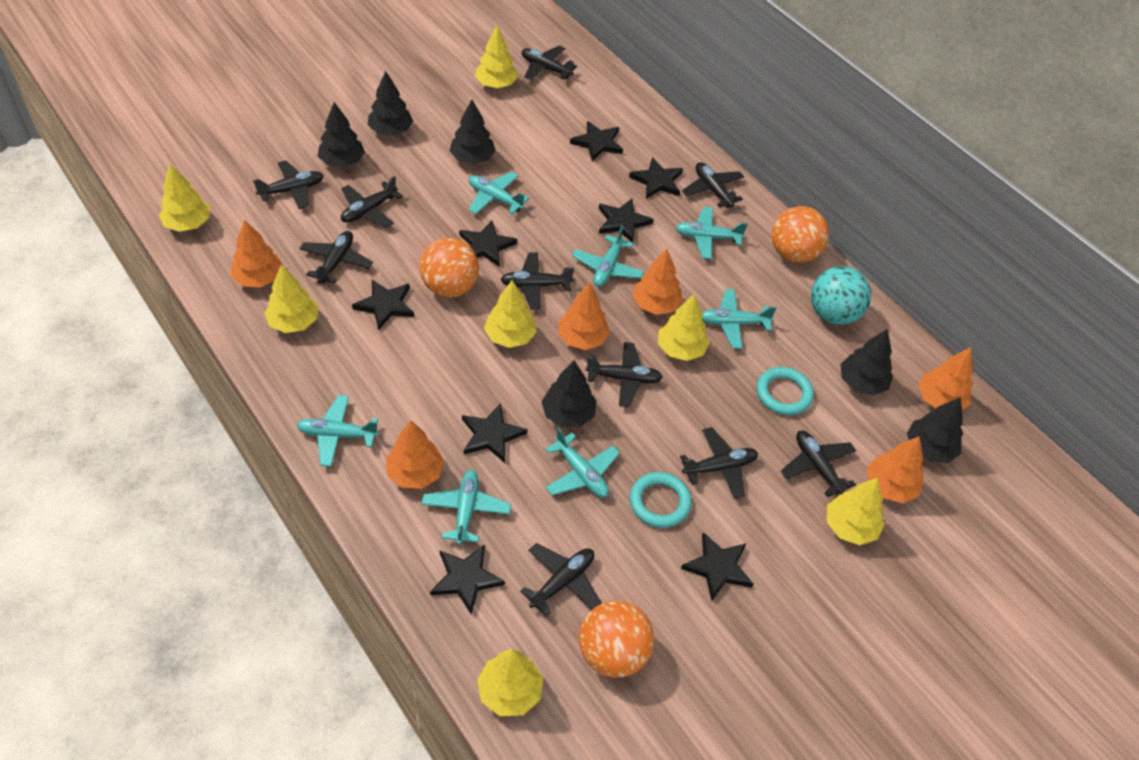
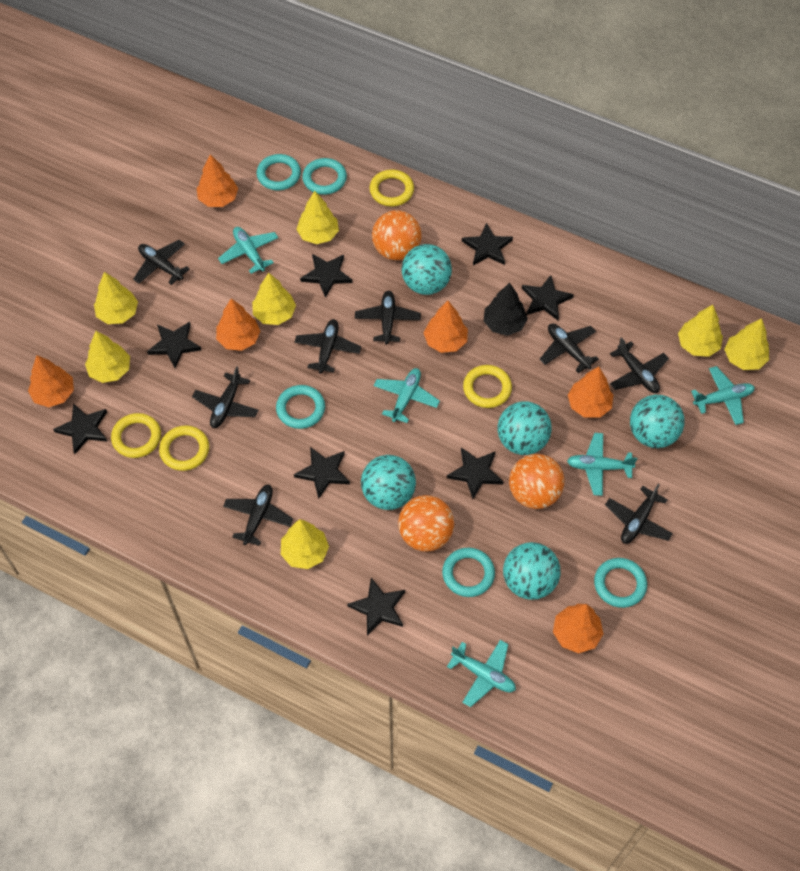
black plane: 10 -> 8
black tree: 6 -> 1
turquoise ball: 1 -> 5
turquoise plane: 7 -> 5
turquoise ring: 2 -> 5
yellow ring: 0 -> 4

